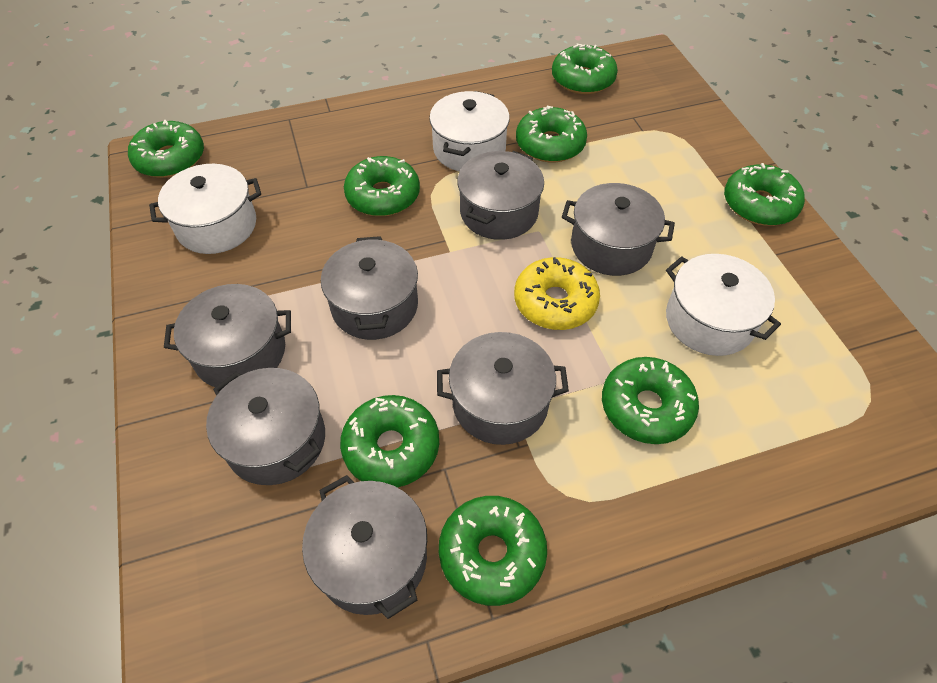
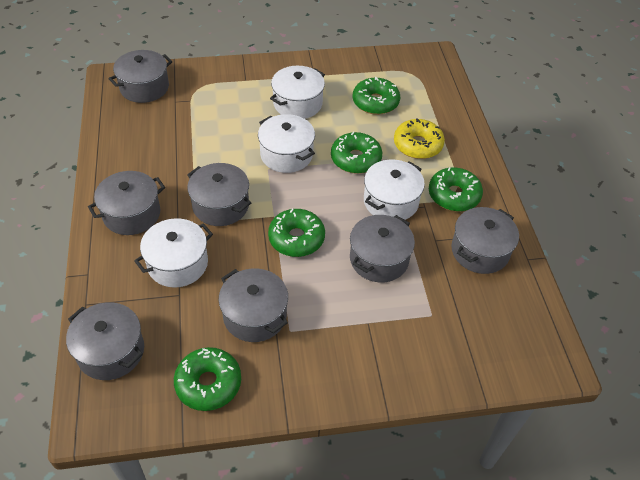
green donut: 8 -> 5
white pot: 3 -> 4

